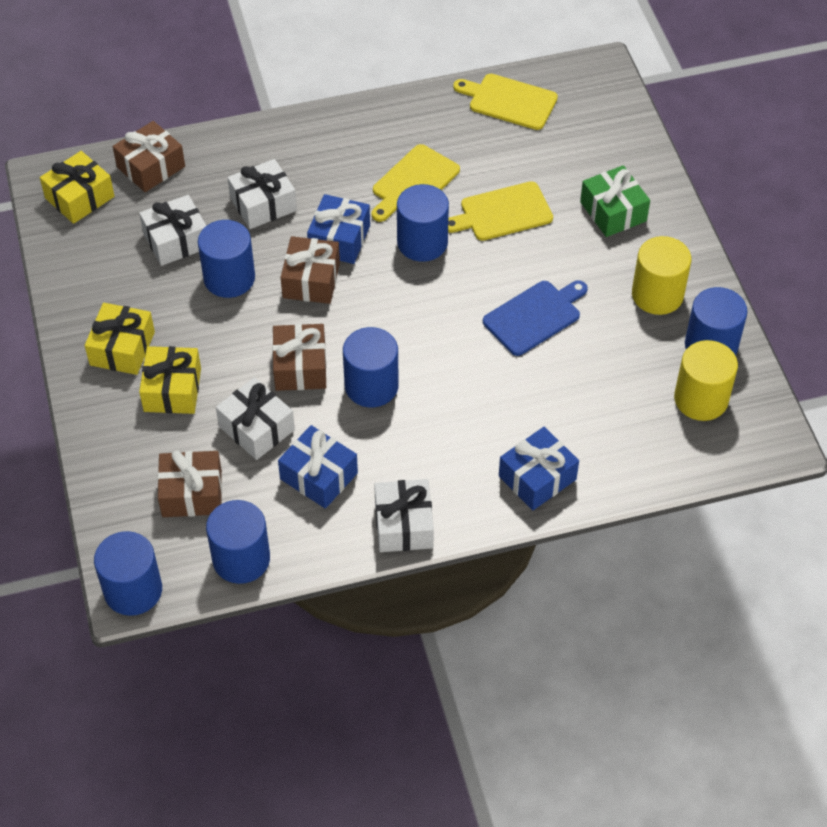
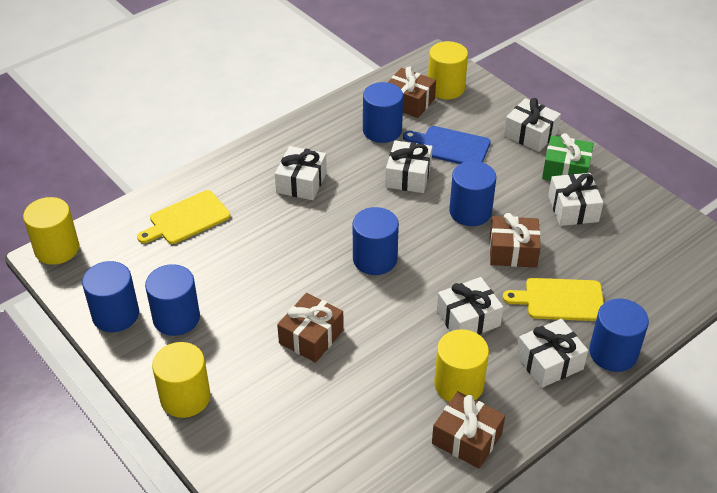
blue gift: 3 -> 0
white gift: 4 -> 6
yellow cutting board: 3 -> 2
yellow cylinder: 2 -> 4
yellow gift: 3 -> 0

